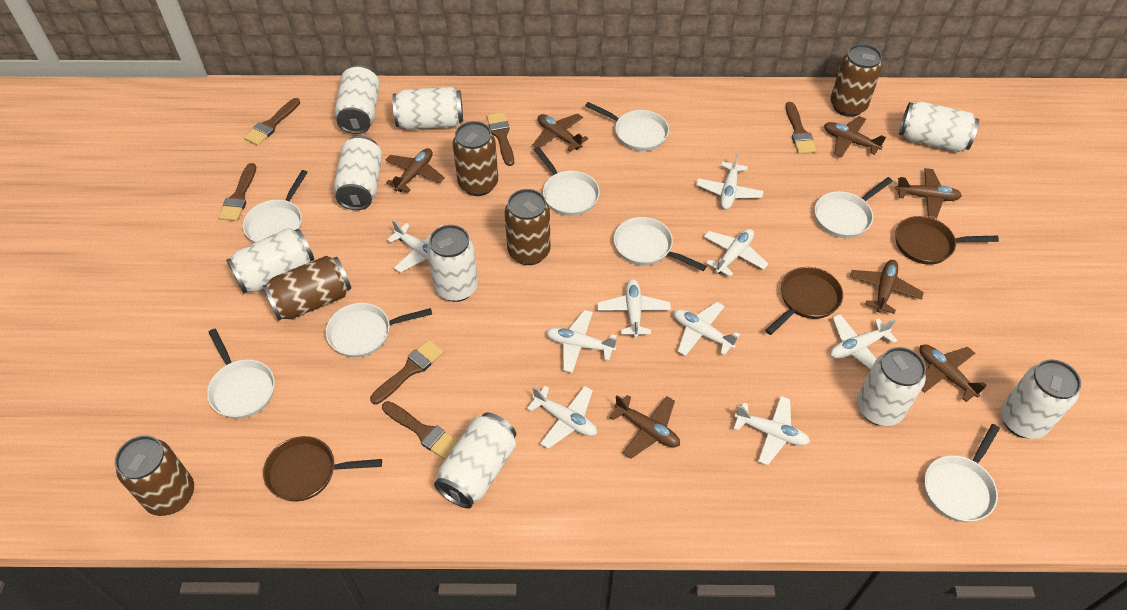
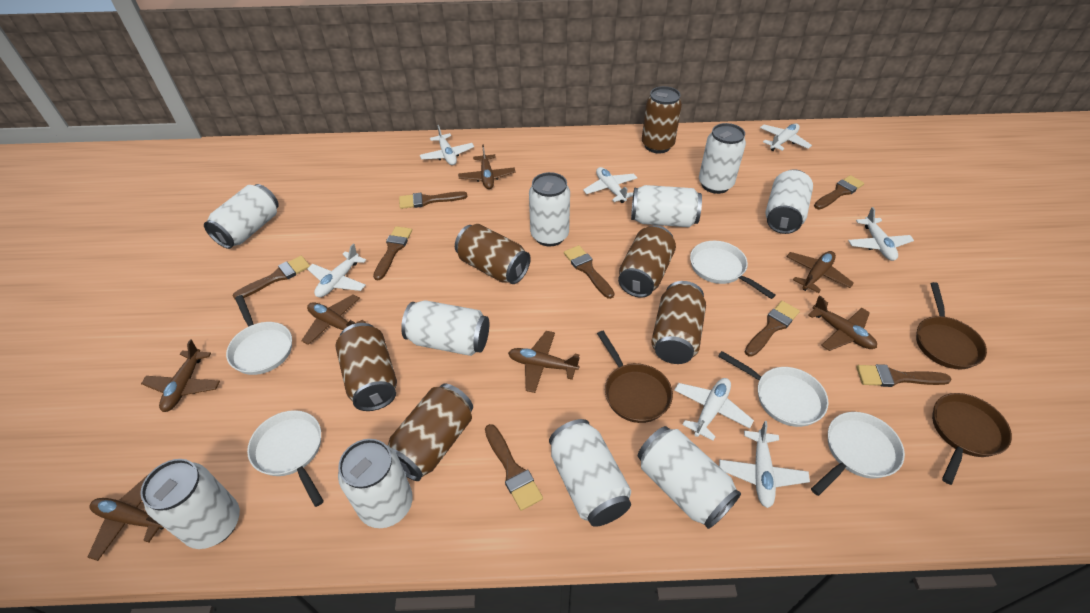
brown brush: 6 -> 8
brown can: 5 -> 6
white can: 9 -> 10
white pan: 8 -> 5
white plane: 9 -> 7

